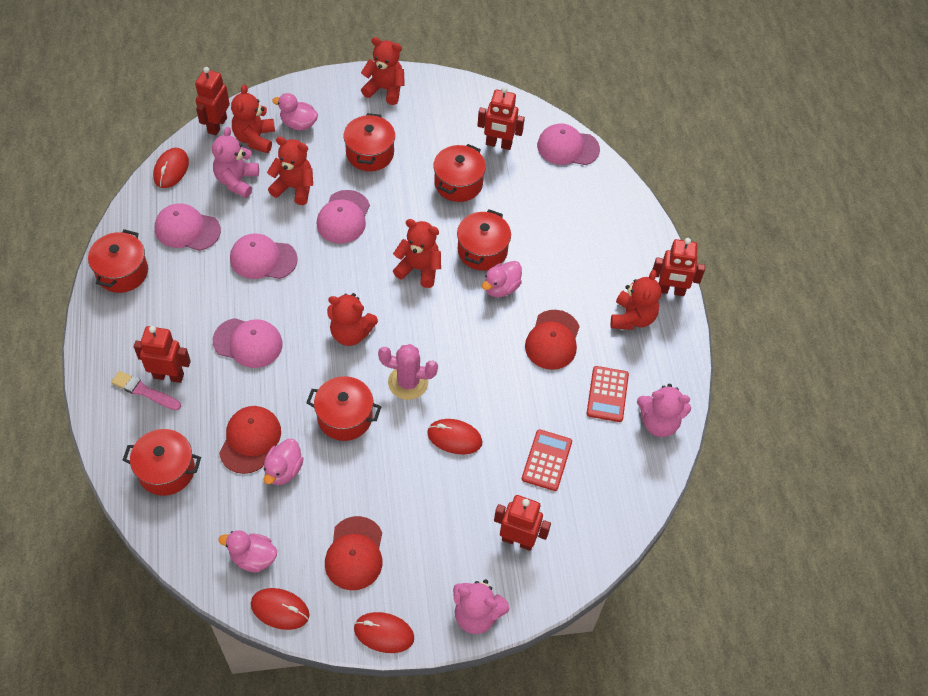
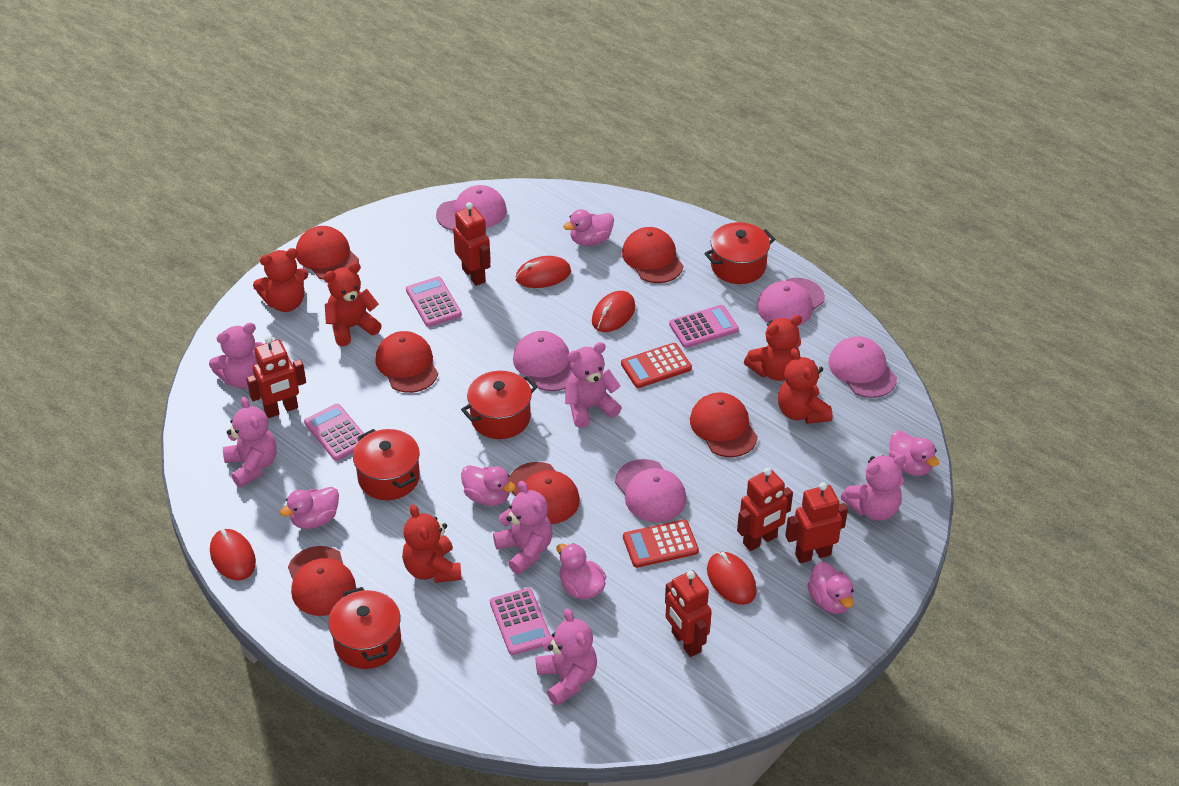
pink brush: 1 -> 0
pink cactus: 1 -> 0
pink calculator: 0 -> 4
pink duck: 4 -> 6
pink teddy bear: 3 -> 6
red cap: 3 -> 6
red pot: 6 -> 4
red teddy bear: 6 -> 5

